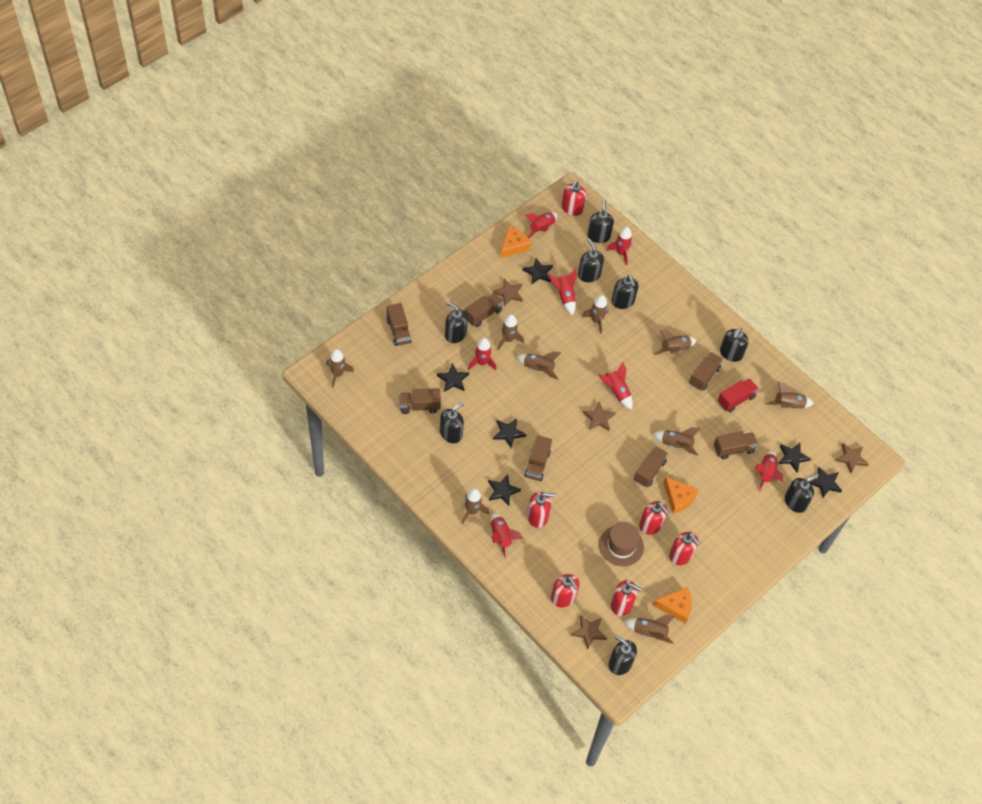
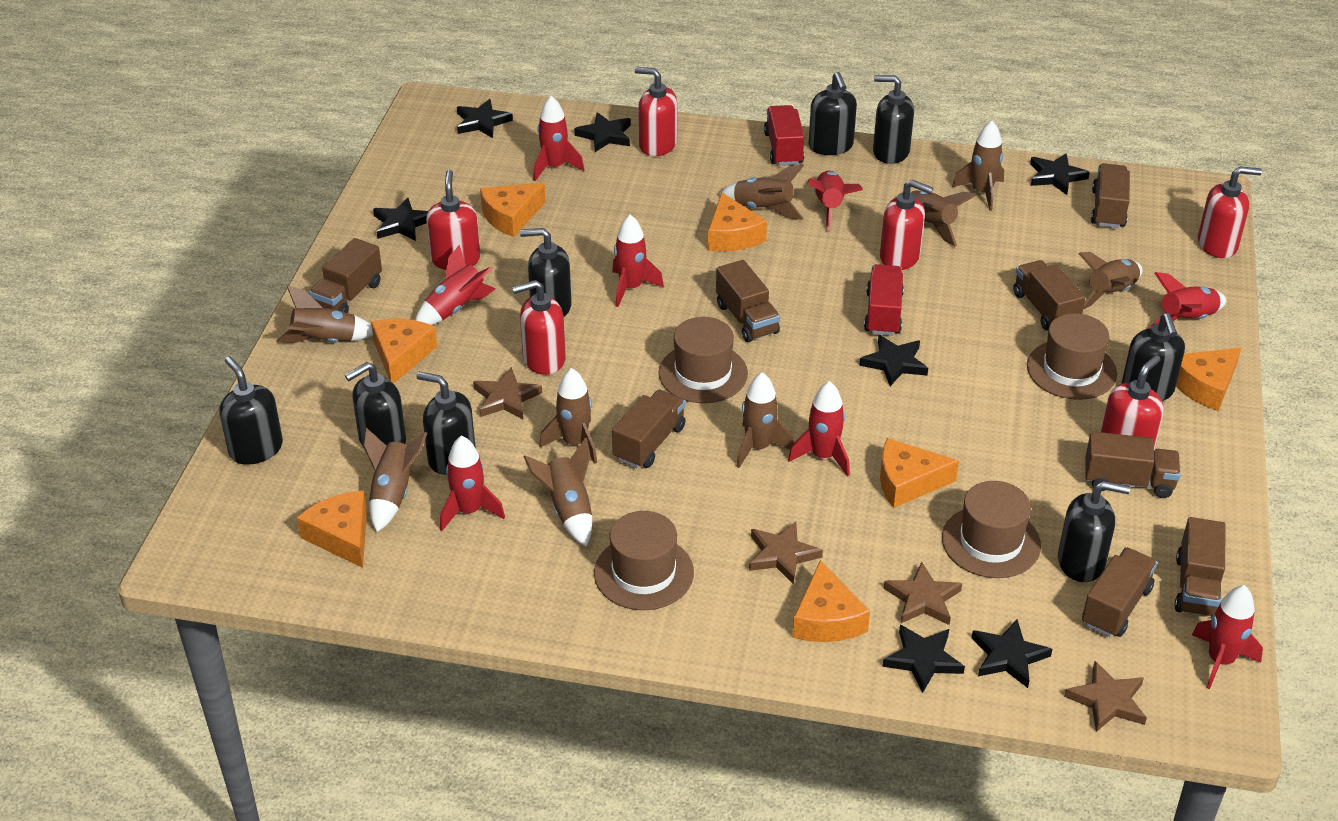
black star: 6 -> 7
brown hat: 1 -> 4
brown truck: 7 -> 8
orange cheese: 3 -> 7
red rocket: 7 -> 8
red truck: 1 -> 2

